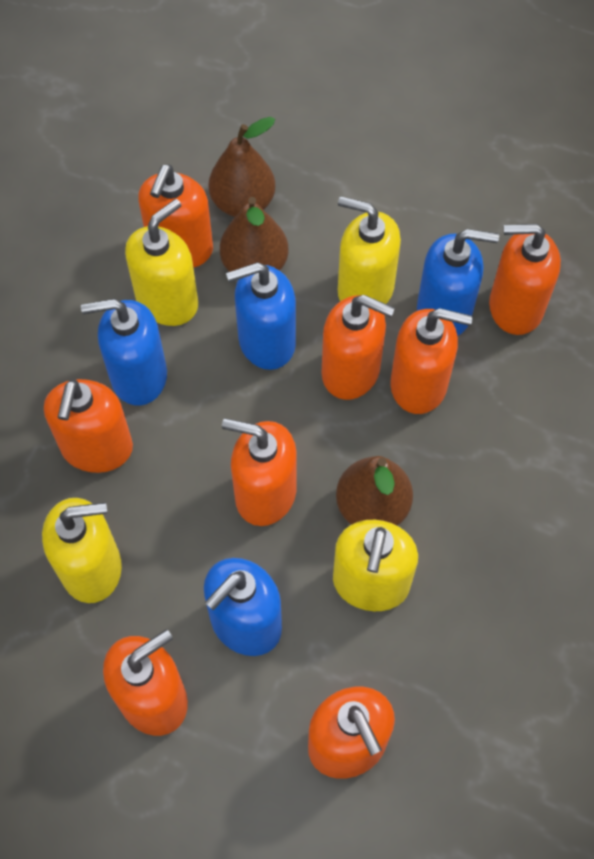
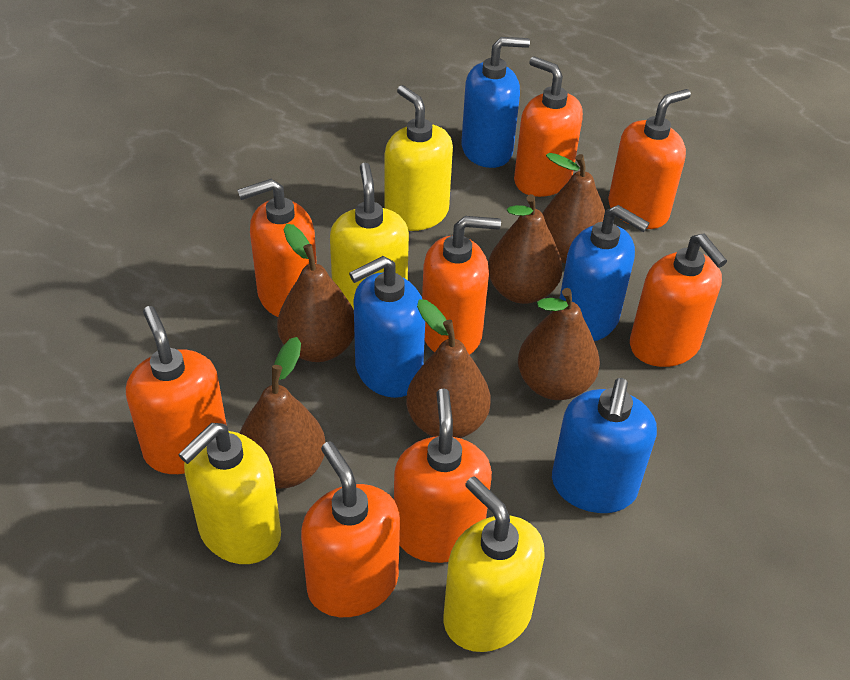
brown pear: 3 -> 6

